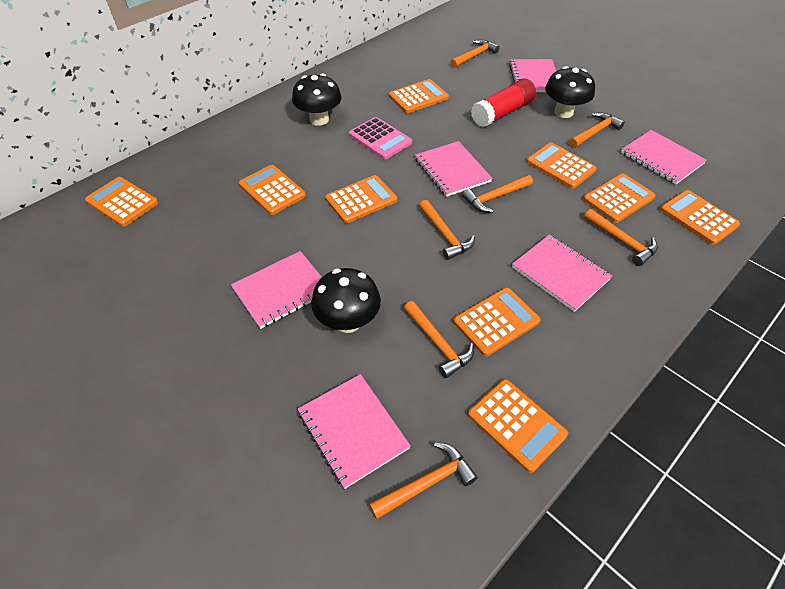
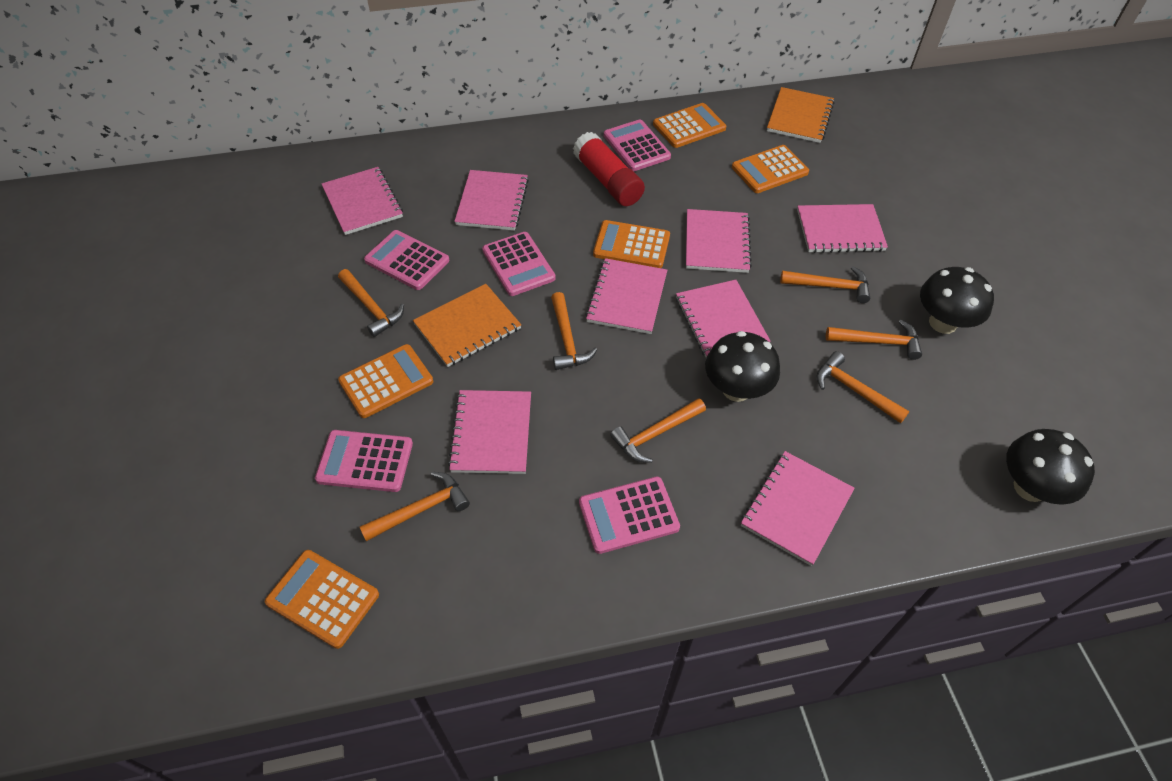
orange calculator: 9 -> 5
orange notebook: 0 -> 2
pink calculator: 1 -> 5
pink notebook: 6 -> 8

